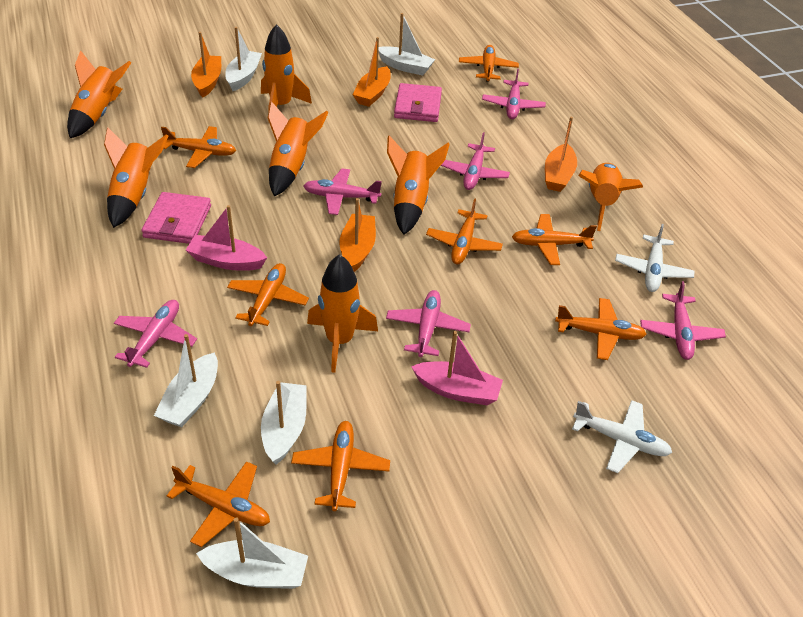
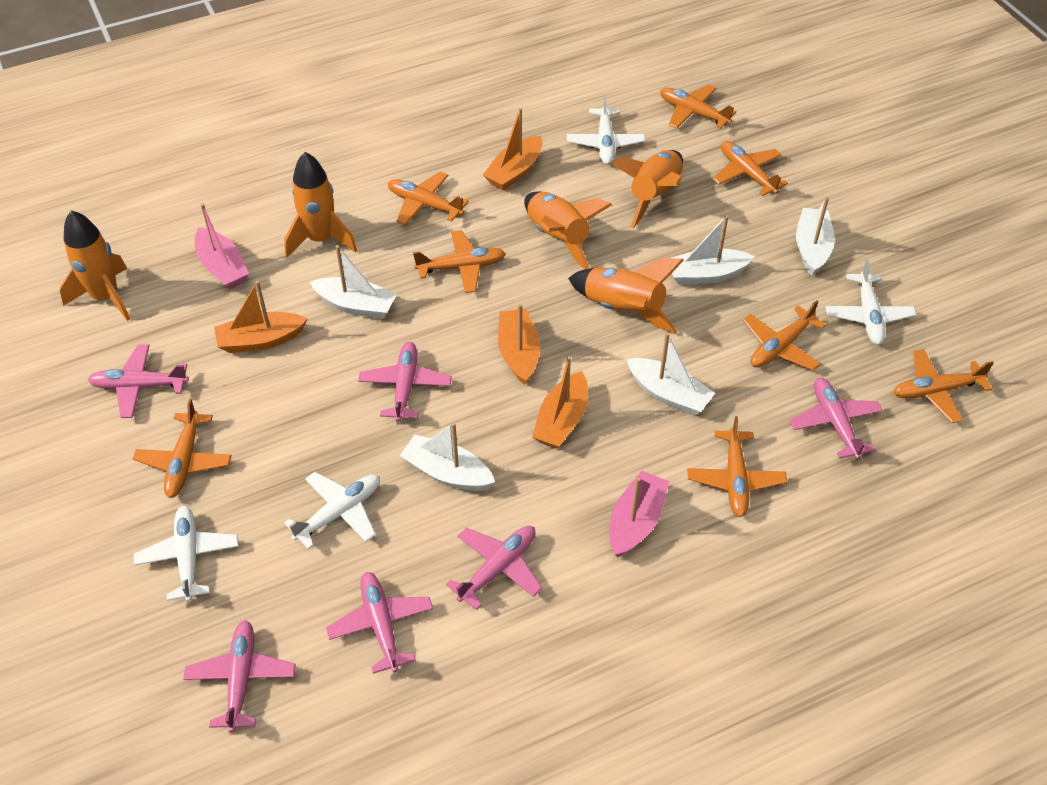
orange rocket: 7 -> 5
pink wallet: 2 -> 0
white plane: 2 -> 4

